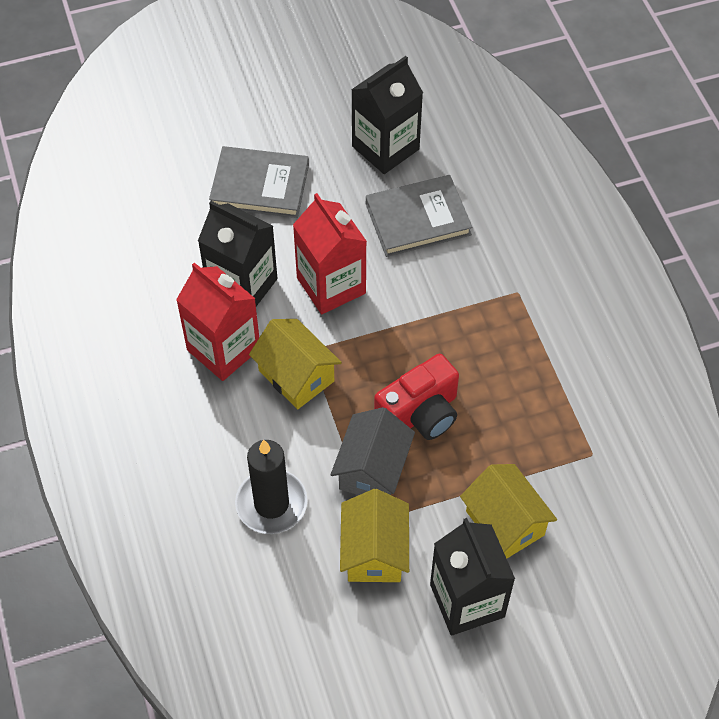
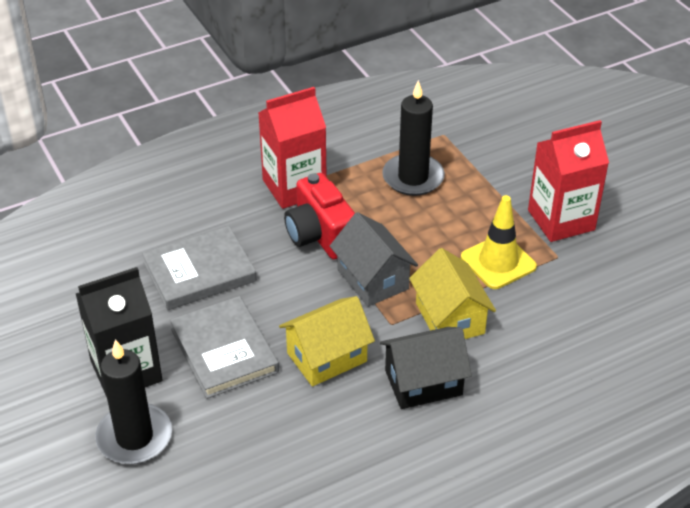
black candle: 1 -> 2
black carton: 3 -> 1
black house: 0 -> 1
yellow house: 3 -> 2
yellow traffic cone: 0 -> 1

